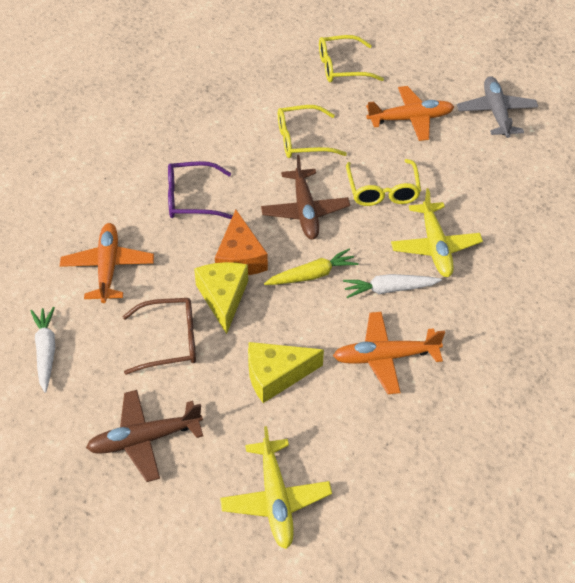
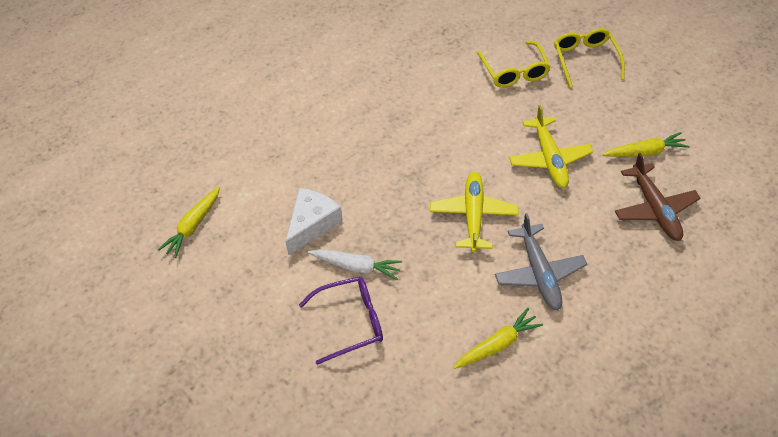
brown glasses: 1 -> 0
brown plane: 2 -> 1
orange cheese: 1 -> 0
orange plane: 3 -> 0
white carrot: 2 -> 1
white cheese: 0 -> 1
yellow carrot: 1 -> 3
yellow cheese: 2 -> 0
yellow glasses: 3 -> 2

